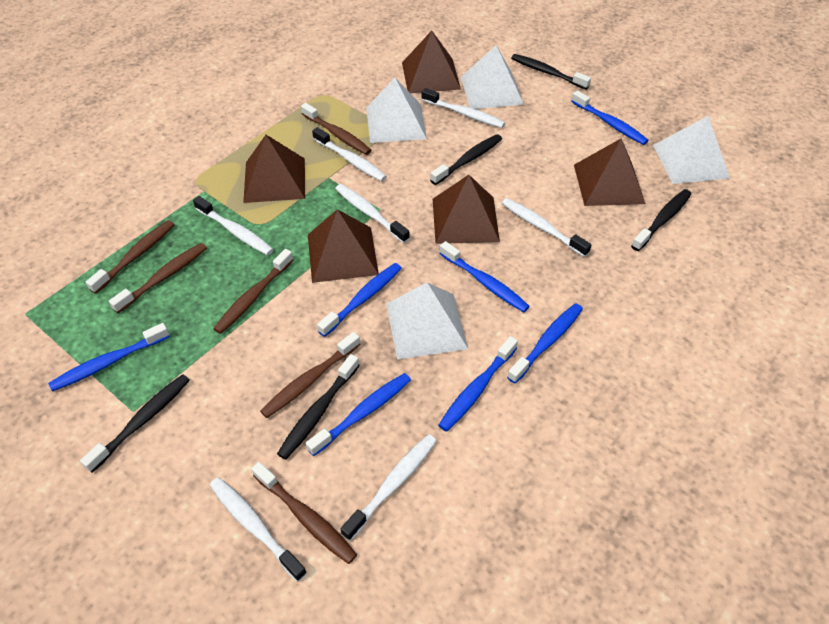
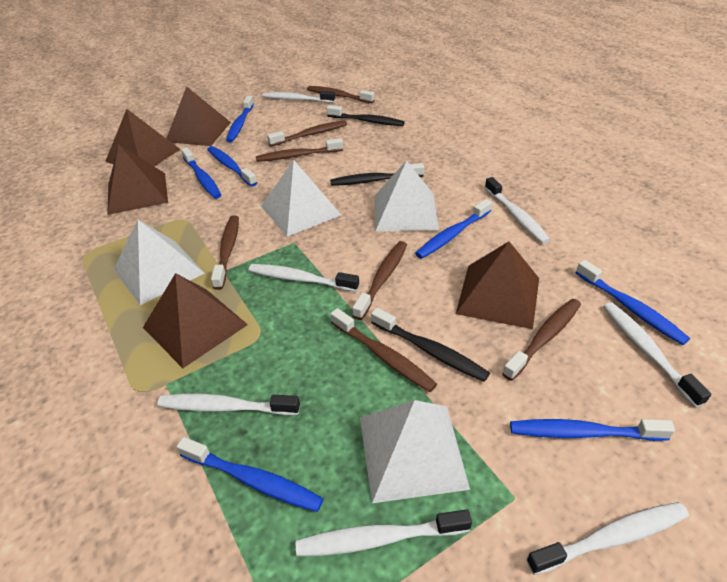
black toothbrush: 5 -> 3
brown toothbrush: 6 -> 7

